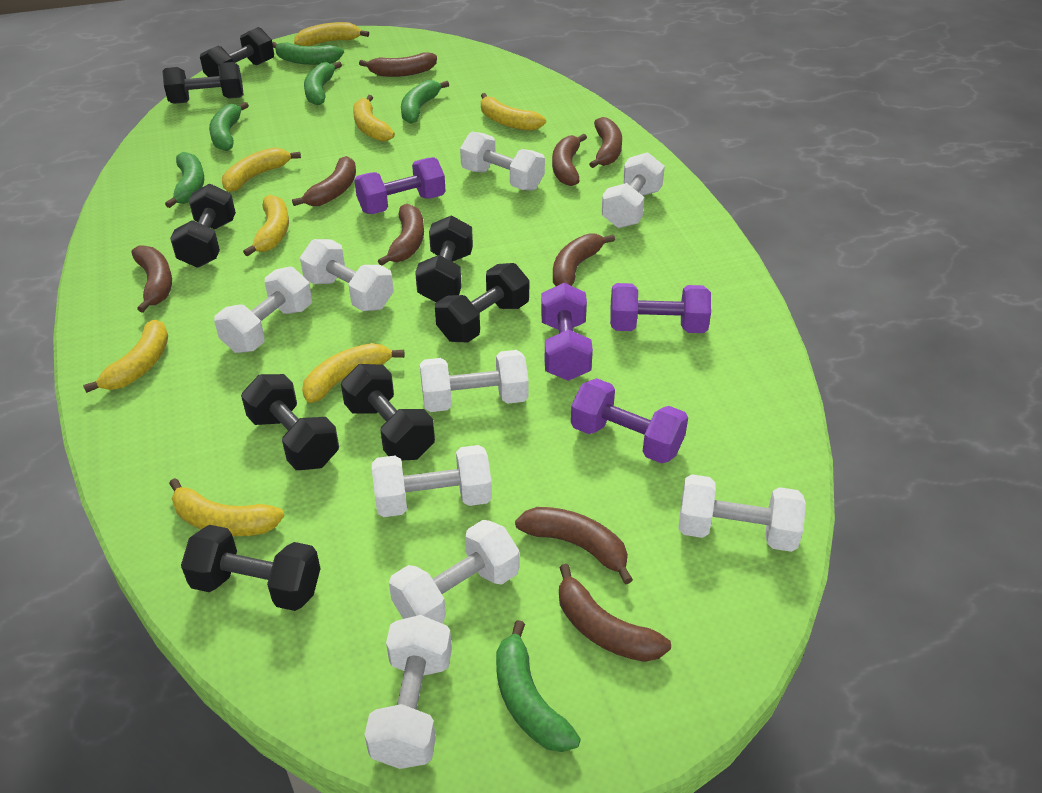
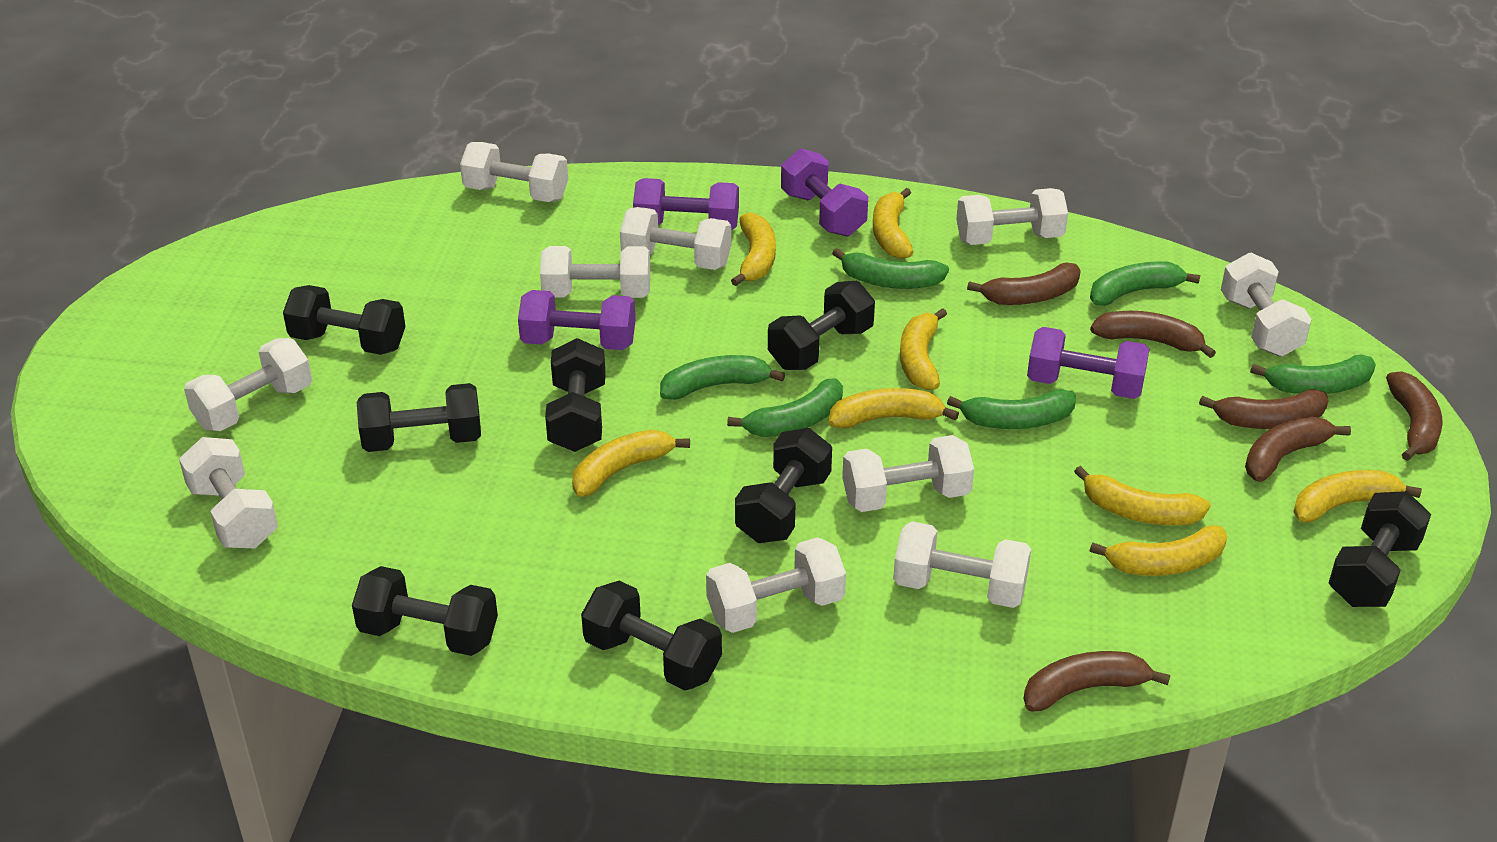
brown banana: 9 -> 6
white dumbbell: 9 -> 10

